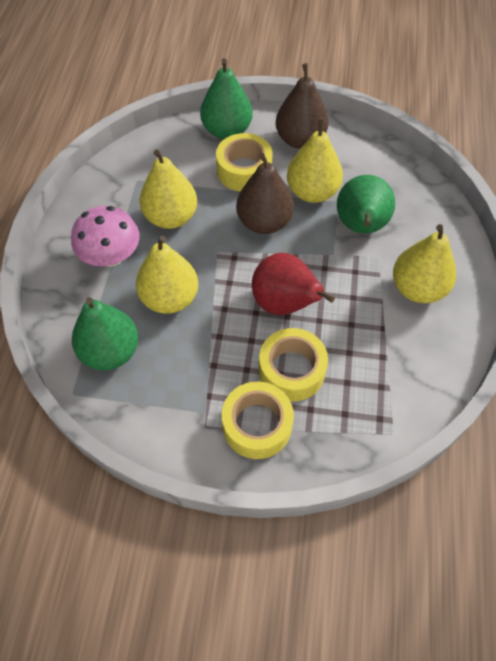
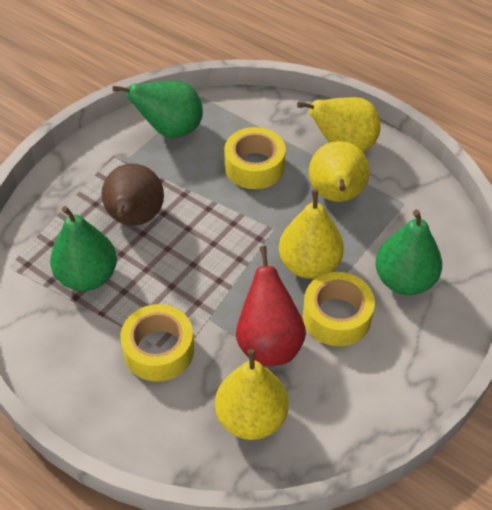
brown pear: 2 -> 1
pink mushroom: 1 -> 0

